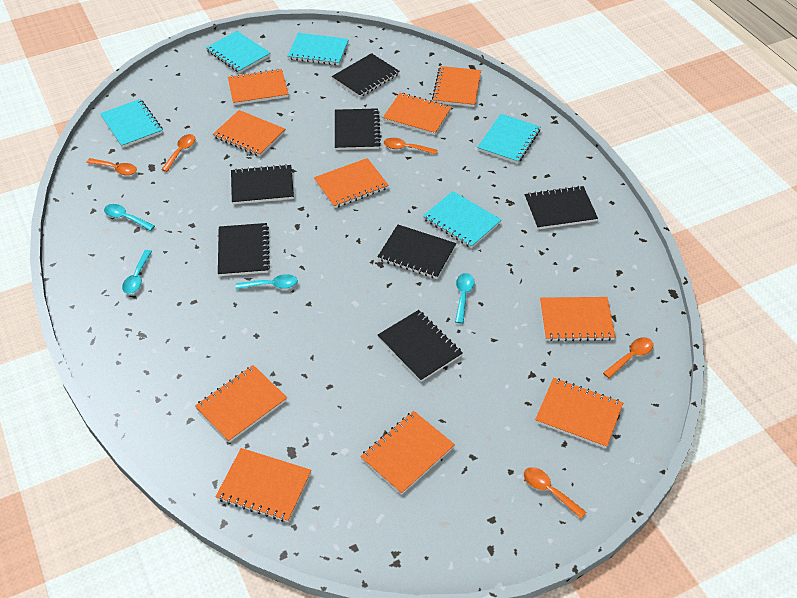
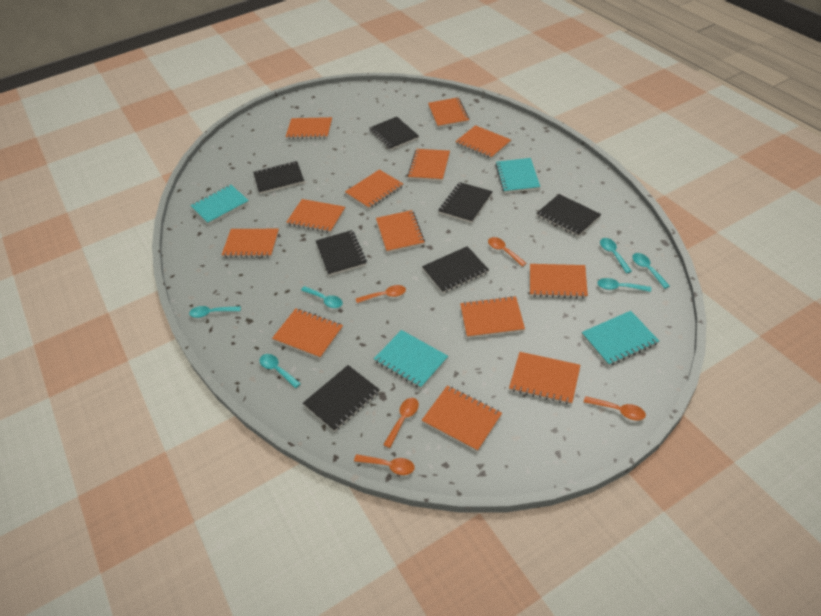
orange notebook: 10 -> 13
turquoise notebook: 5 -> 4
turquoise spoon: 4 -> 6

